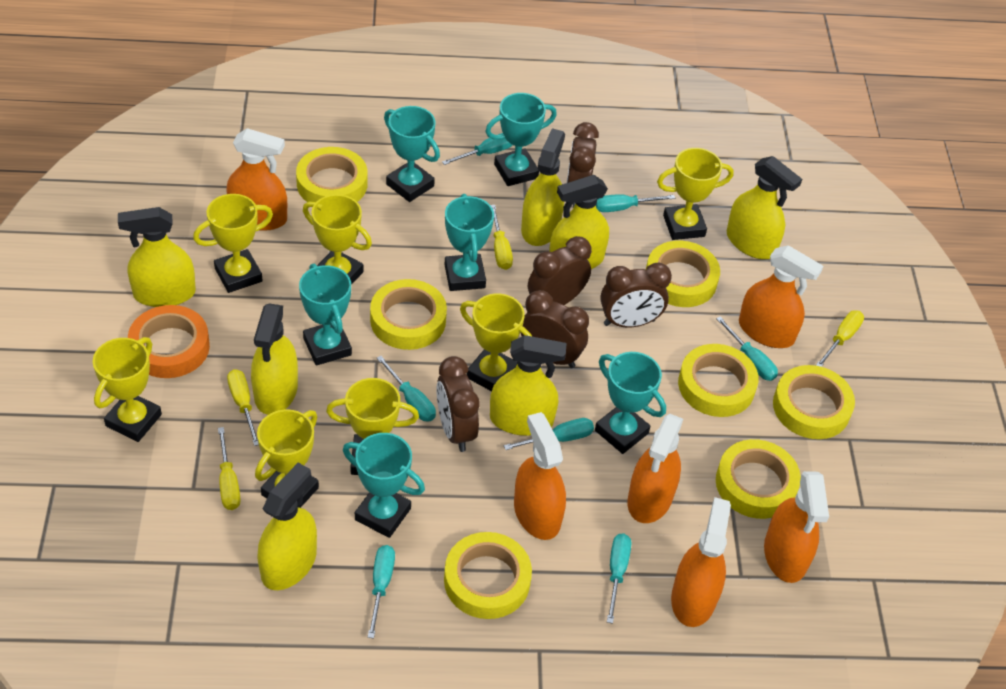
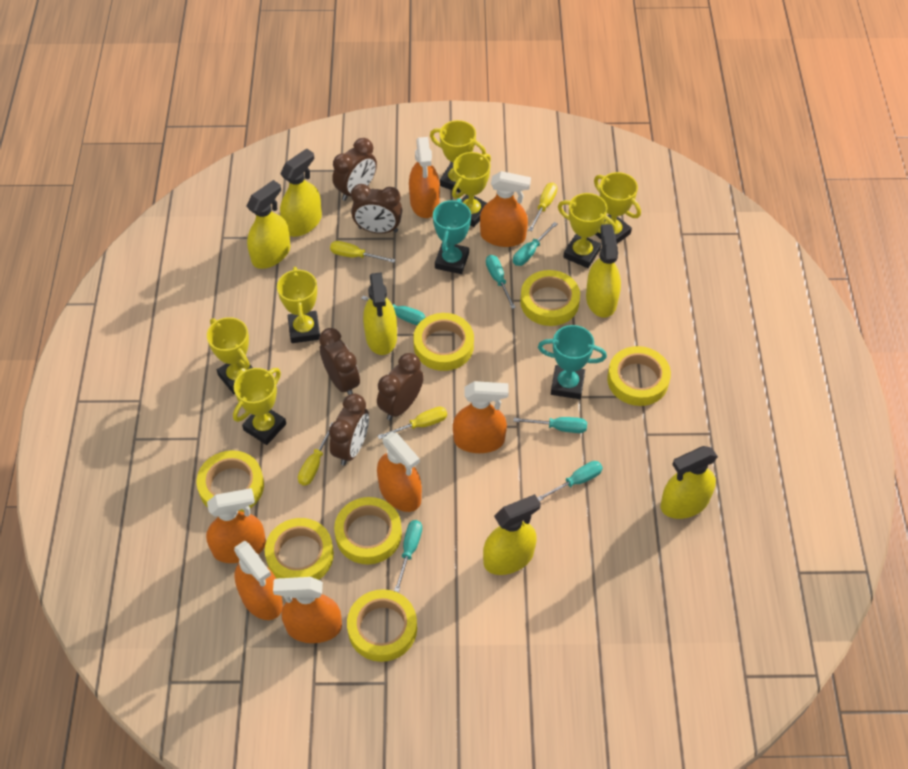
orange spray bottle: 6 -> 7
orange tape: 1 -> 0
turquoise screwdriver: 7 -> 6
turquoise trophy: 6 -> 2
yellow spray bottle: 7 -> 6

